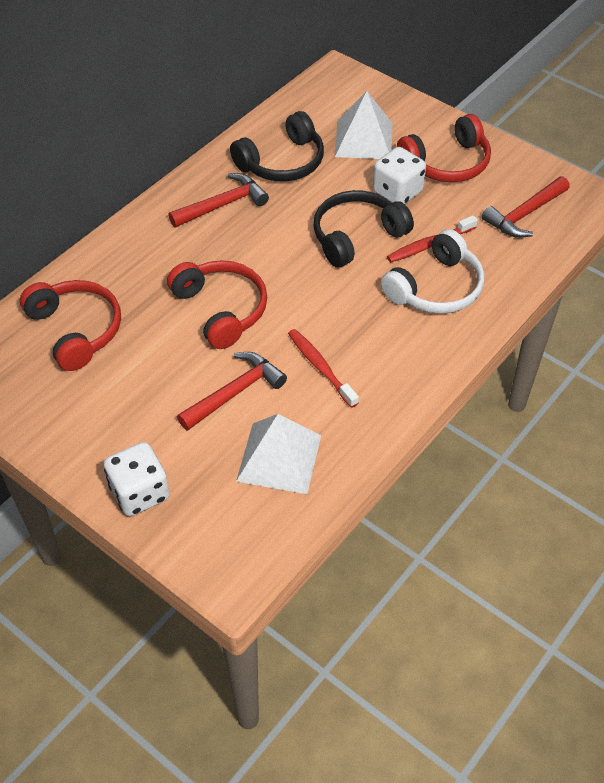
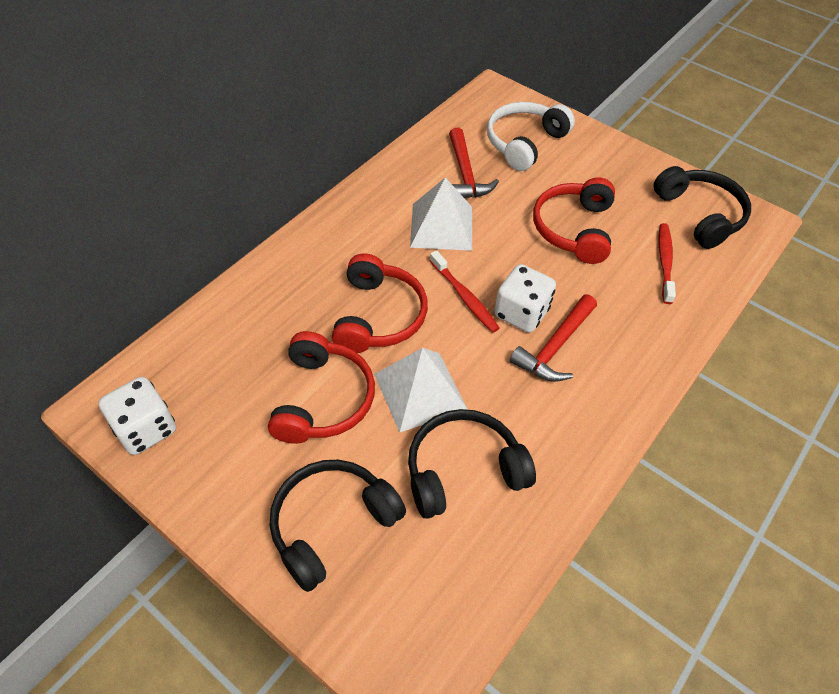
black headphones: 2 -> 3
red hammer: 3 -> 2

